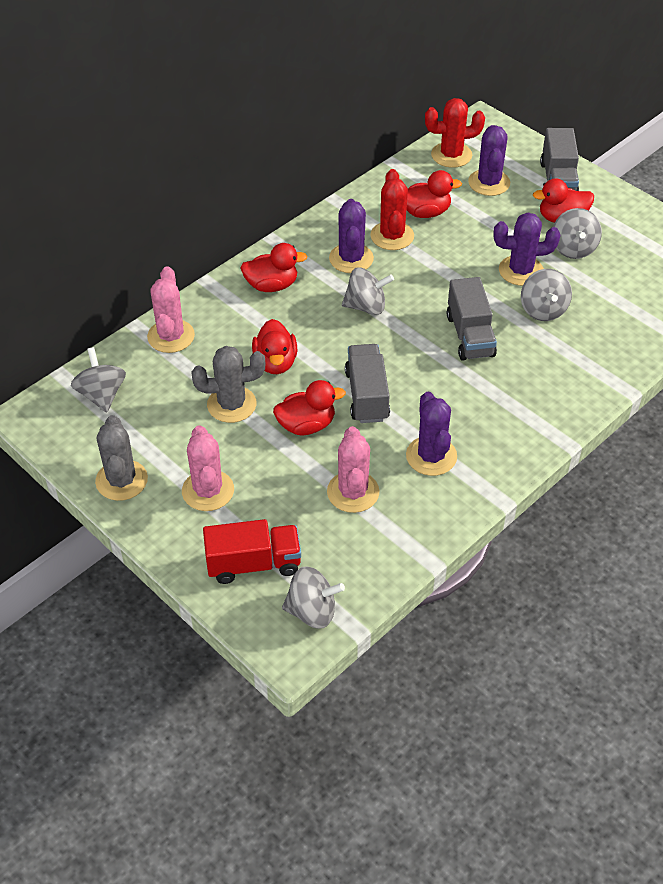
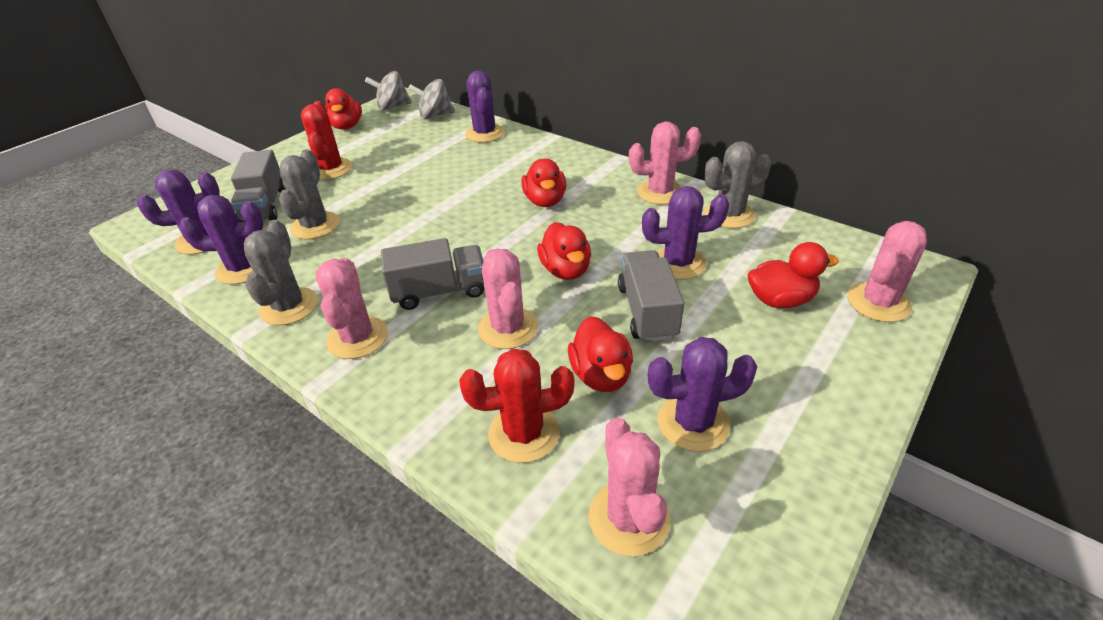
grey cactus: 2 -> 3
grey spinning top: 5 -> 2
pink cactus: 3 -> 5
purple cactus: 4 -> 5
red truck: 1 -> 0

